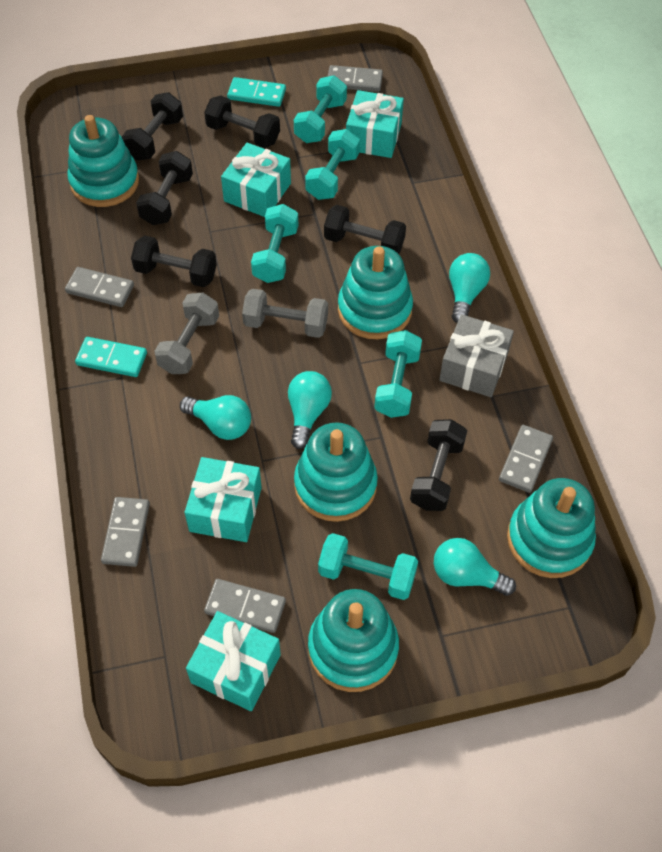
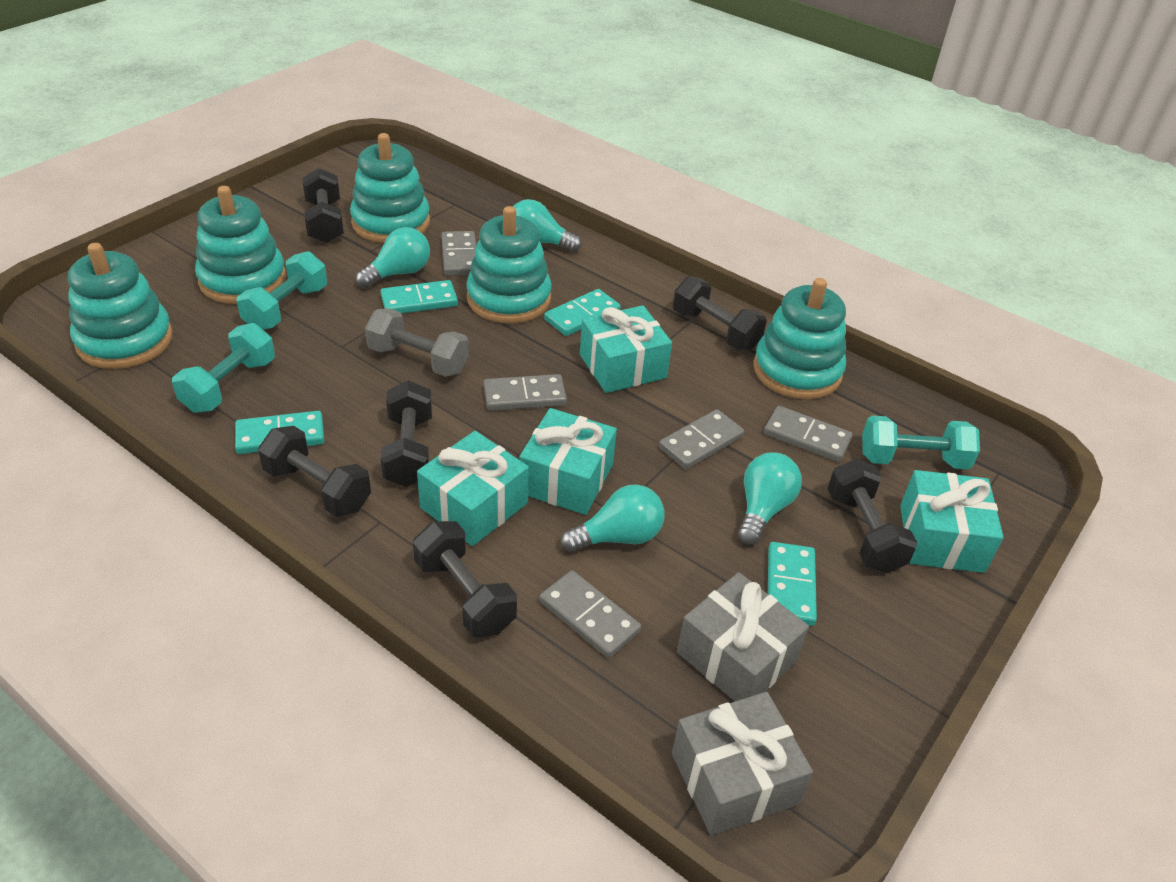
grey dumbbell: 2 -> 1
grey gift: 1 -> 2
turquoise domino: 2 -> 4
turquoise dumbbell: 5 -> 3

